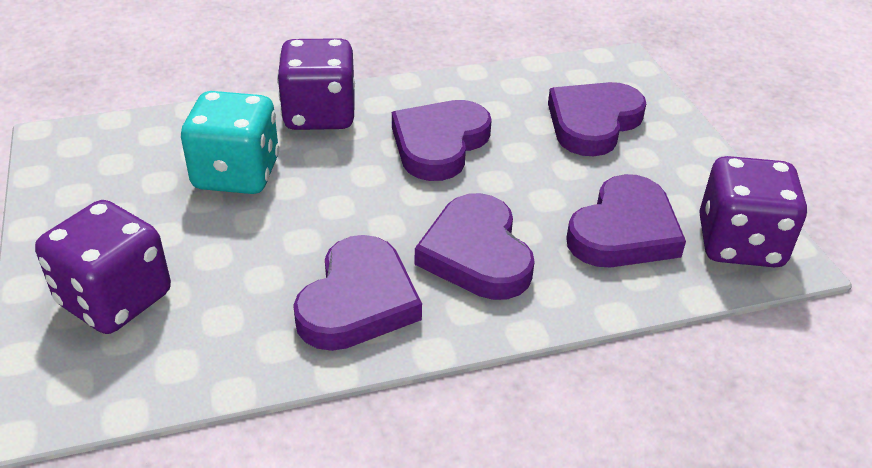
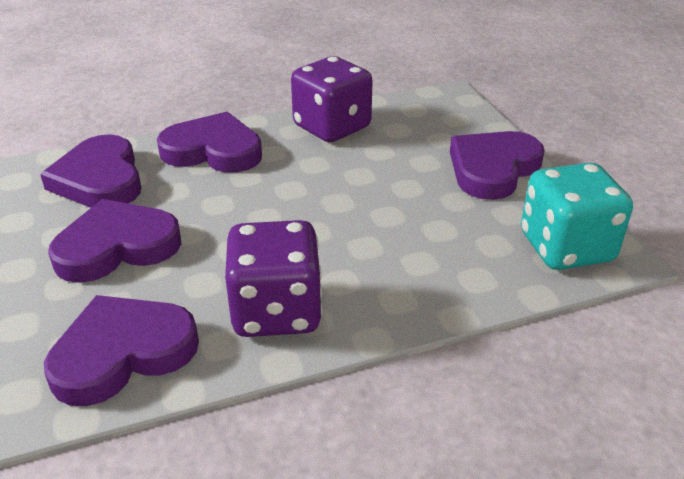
purple dice: 3 -> 2

